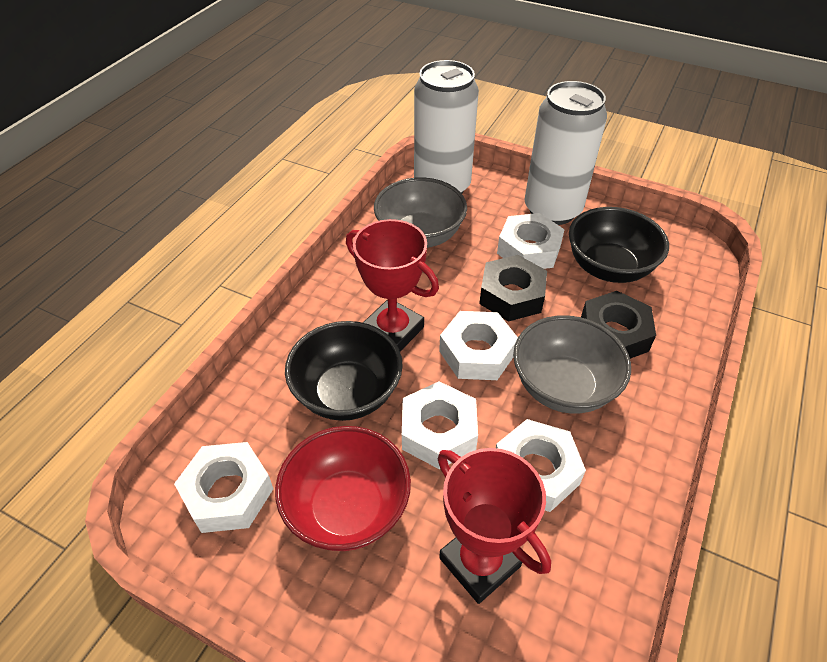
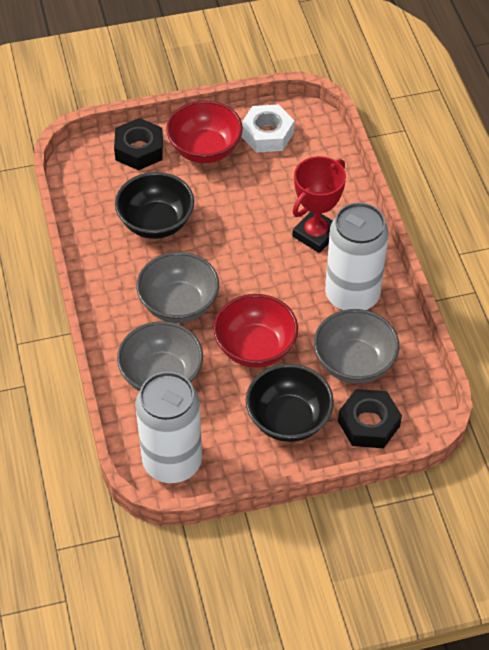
grey bowl: 2 -> 3
red bowl: 1 -> 2
red trophy: 2 -> 1
white nut: 5 -> 1

